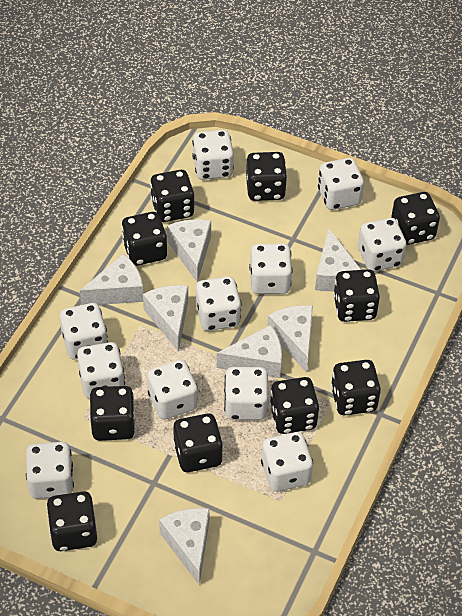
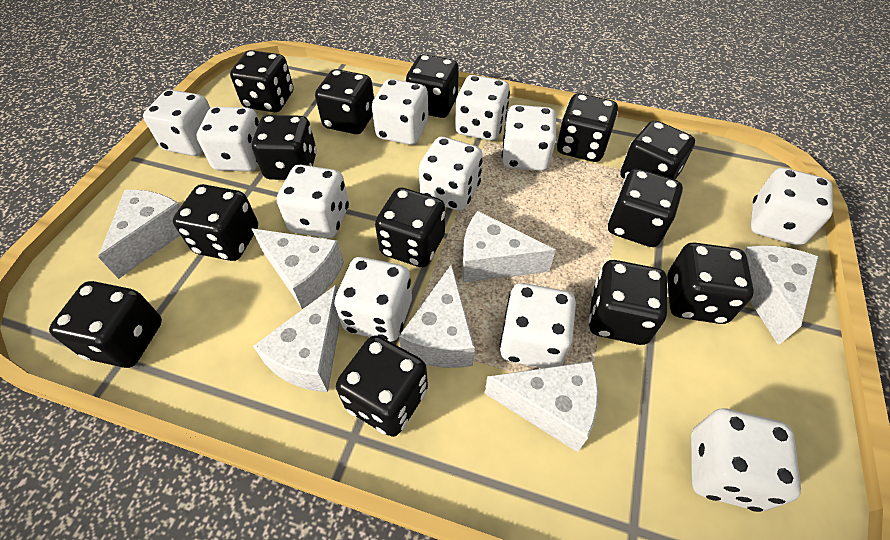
black dice: 10 -> 13

